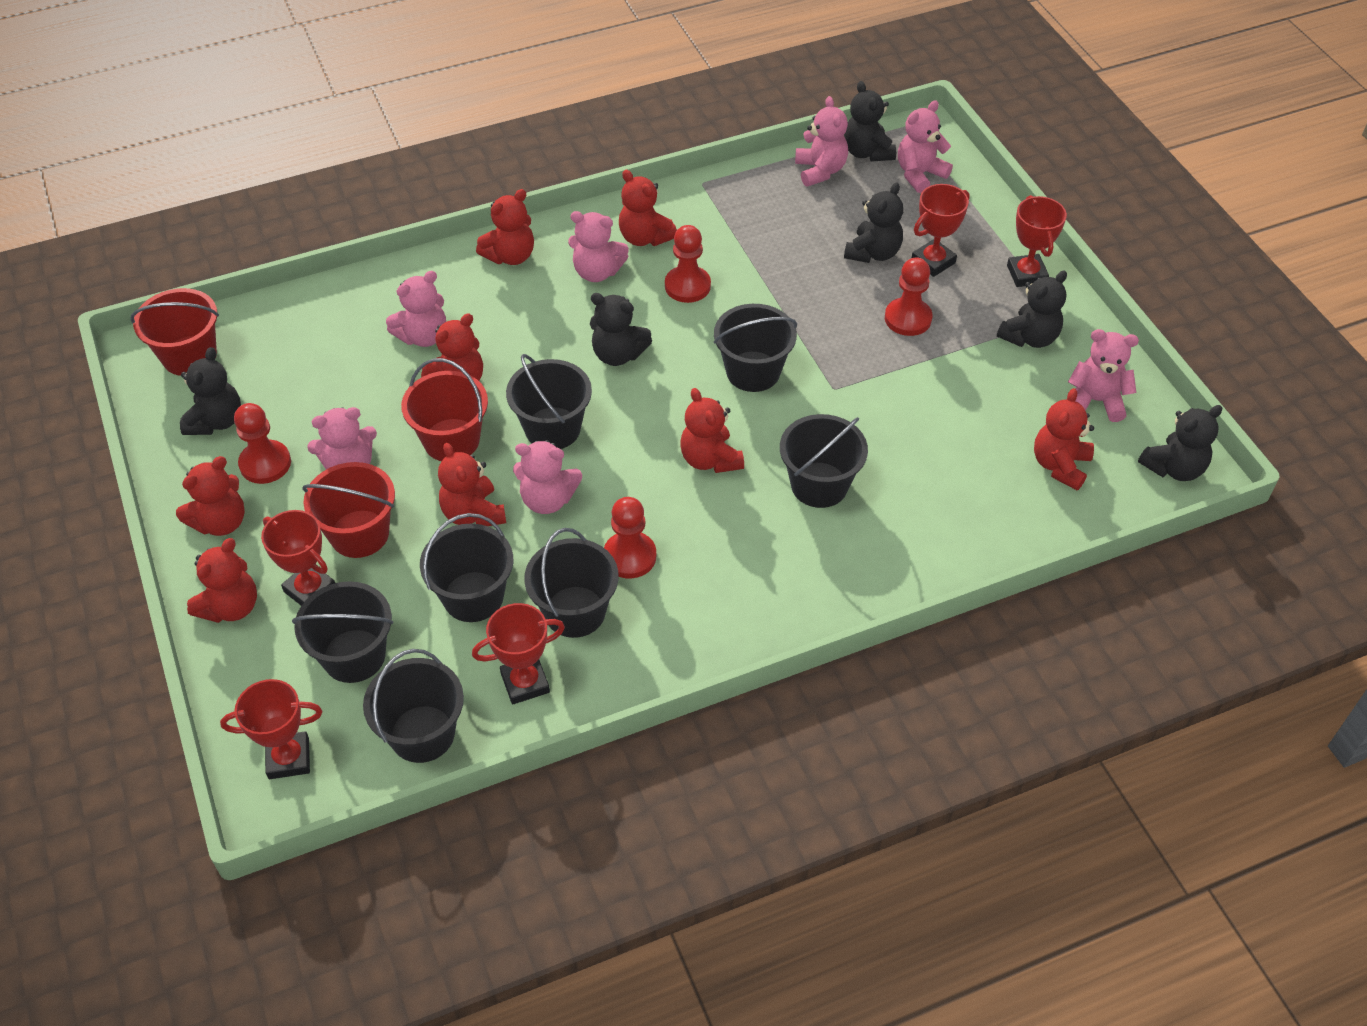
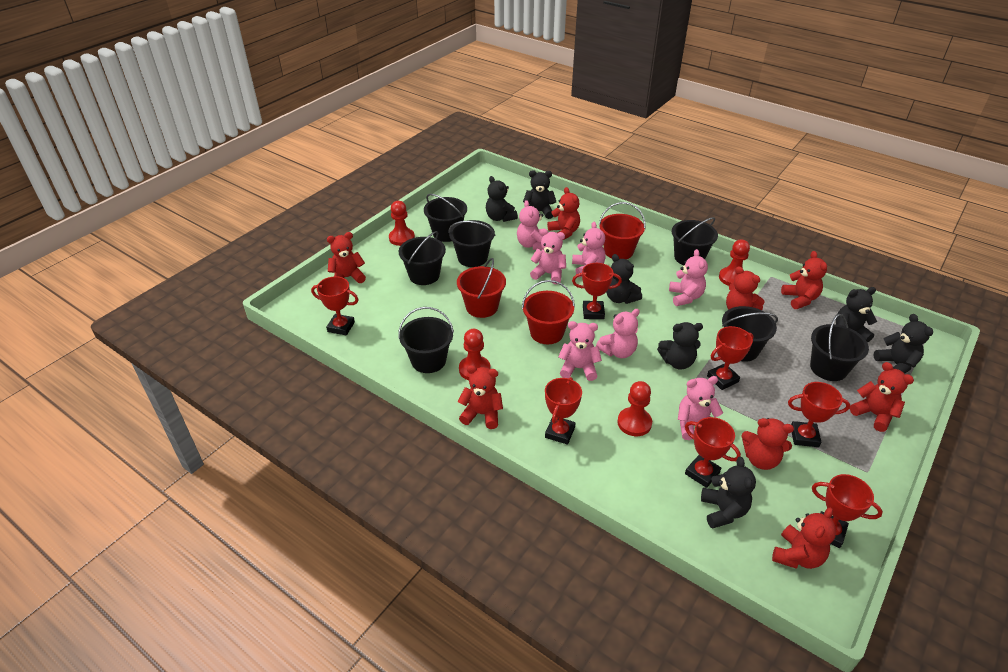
black teddy bear: 6 -> 7
red trophy: 5 -> 7

